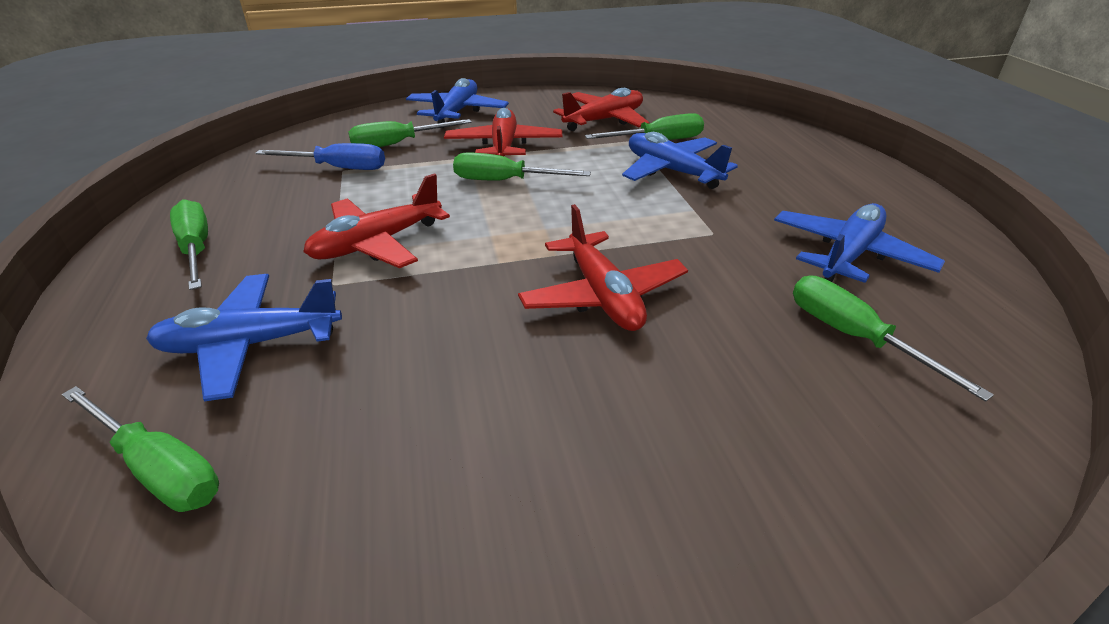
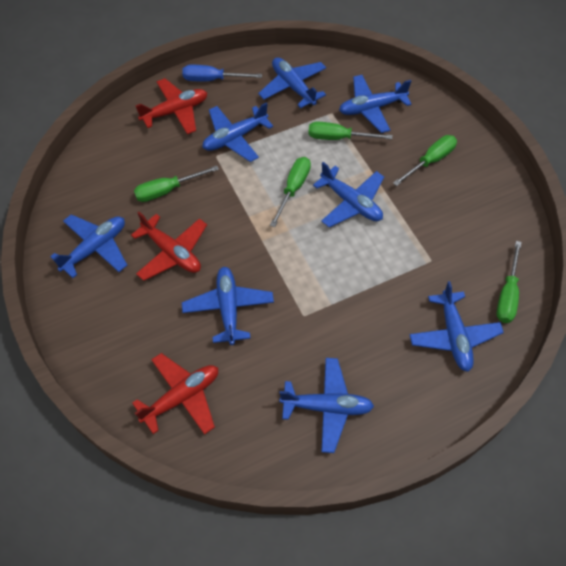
blue plane: 4 -> 8
green screwdriver: 6 -> 5
red plane: 4 -> 3

